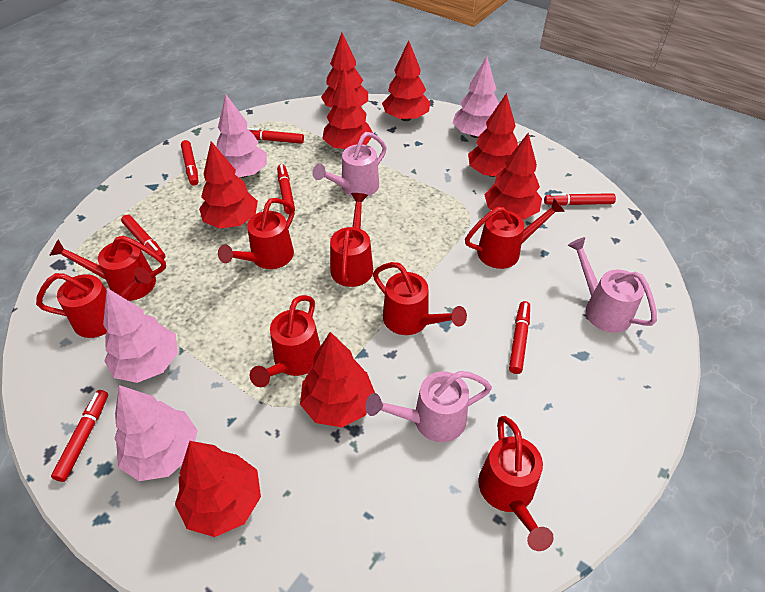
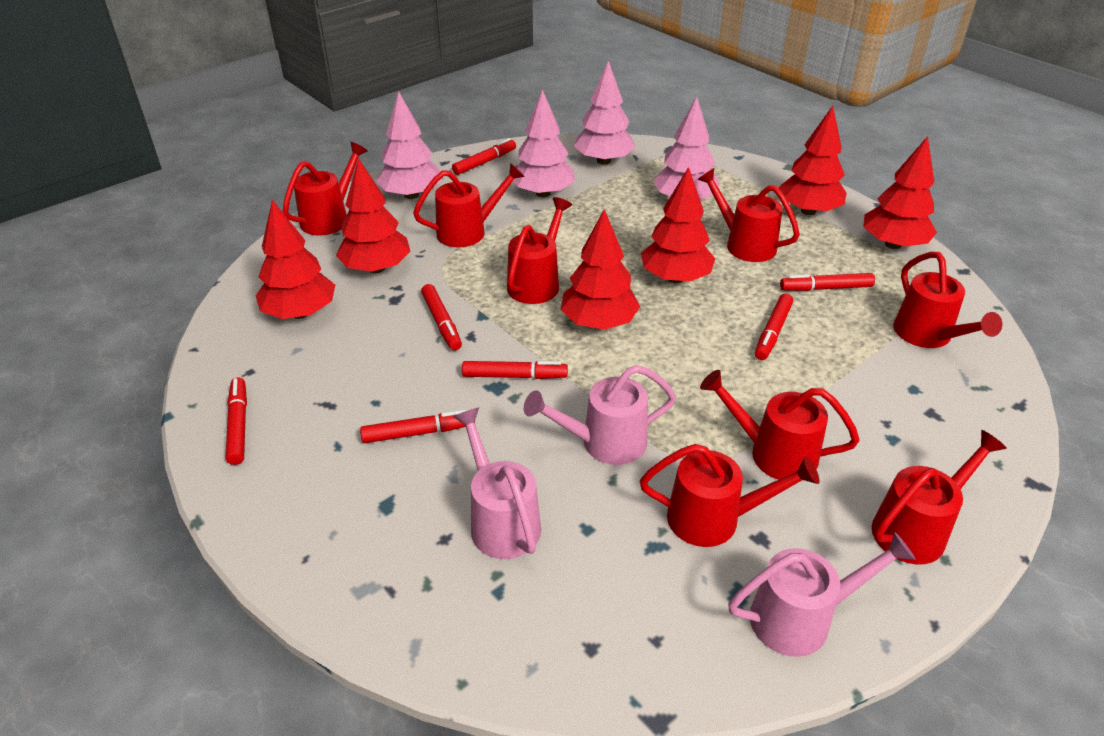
red tree: 8 -> 6

